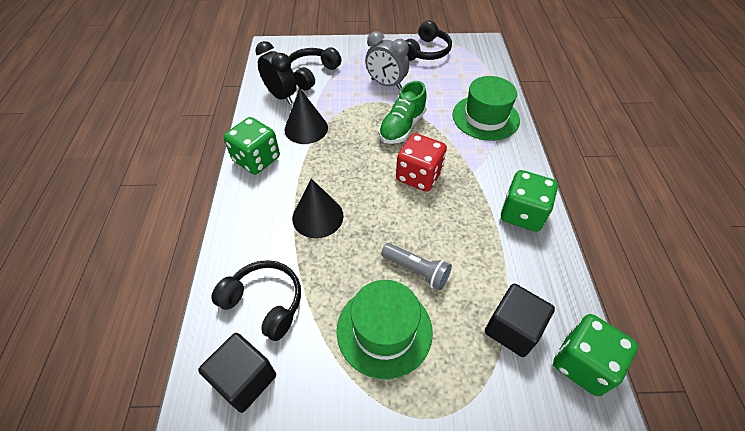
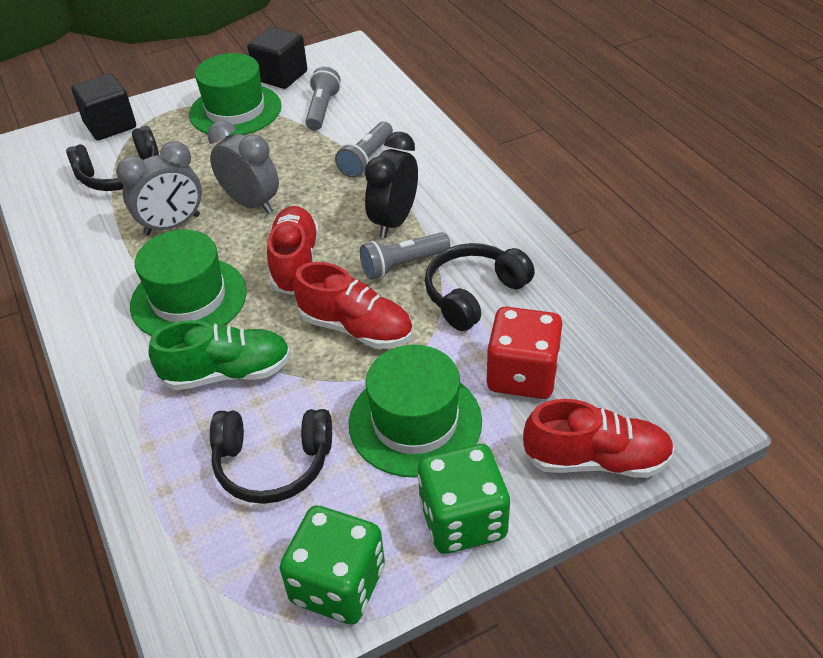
black cone: 2 -> 0
green dice: 3 -> 2
green hat: 2 -> 3
grey clock: 1 -> 2
grey flashlight: 1 -> 3
red shoe: 0 -> 3

